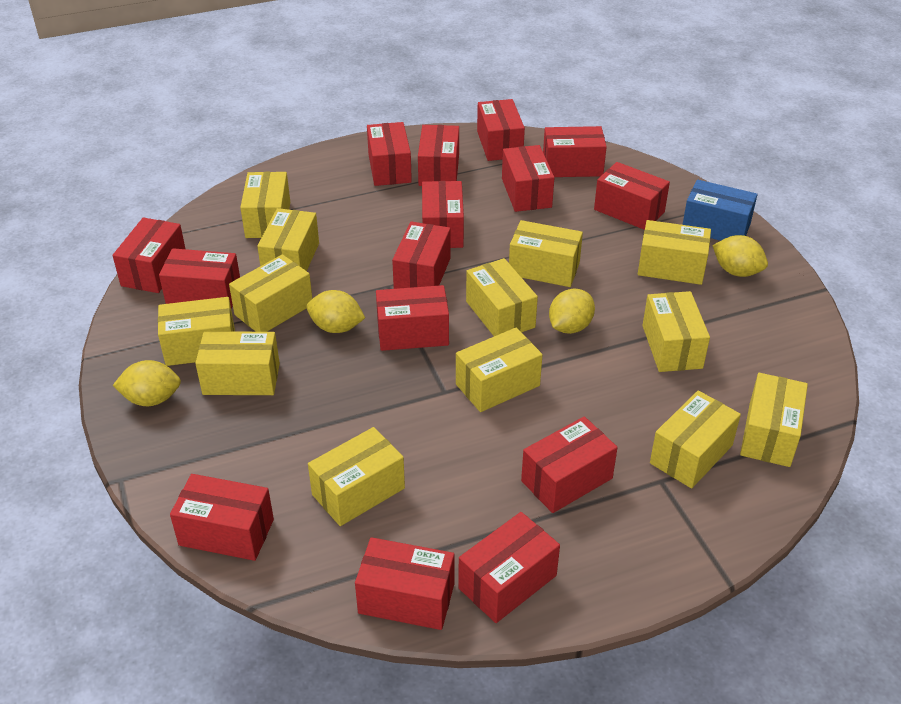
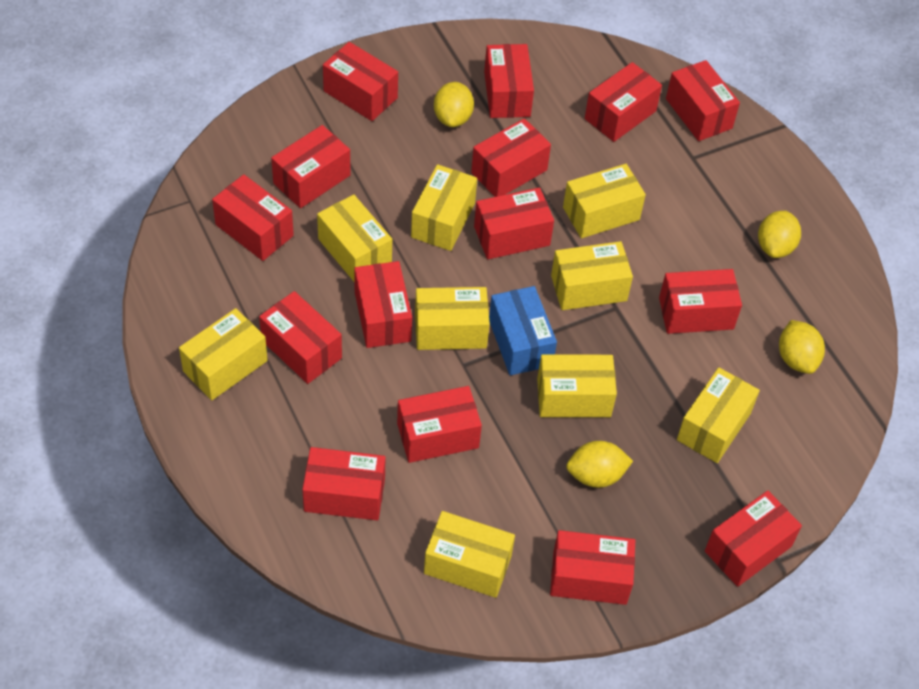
yellow box: 13 -> 9

